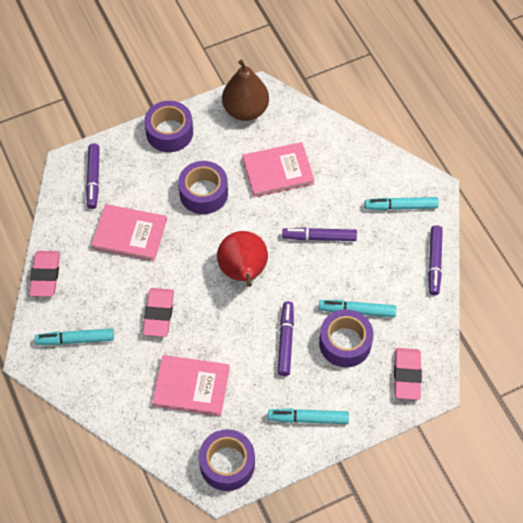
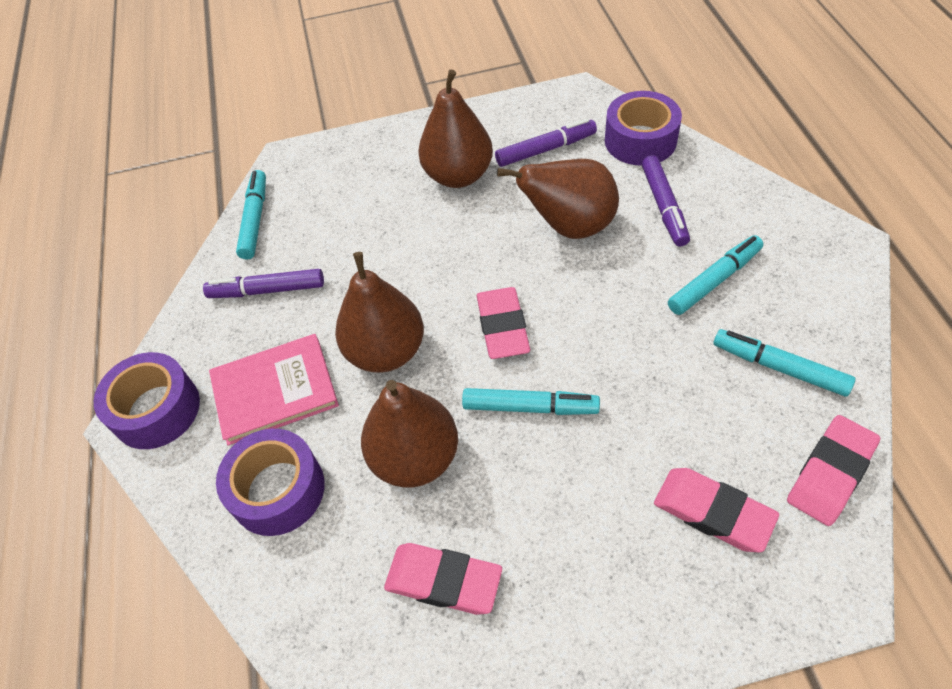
brown pear: 1 -> 4
pink book: 3 -> 1
pink eraser: 3 -> 4
purple marker: 4 -> 3
purple tape: 4 -> 3
red pear: 1 -> 0

